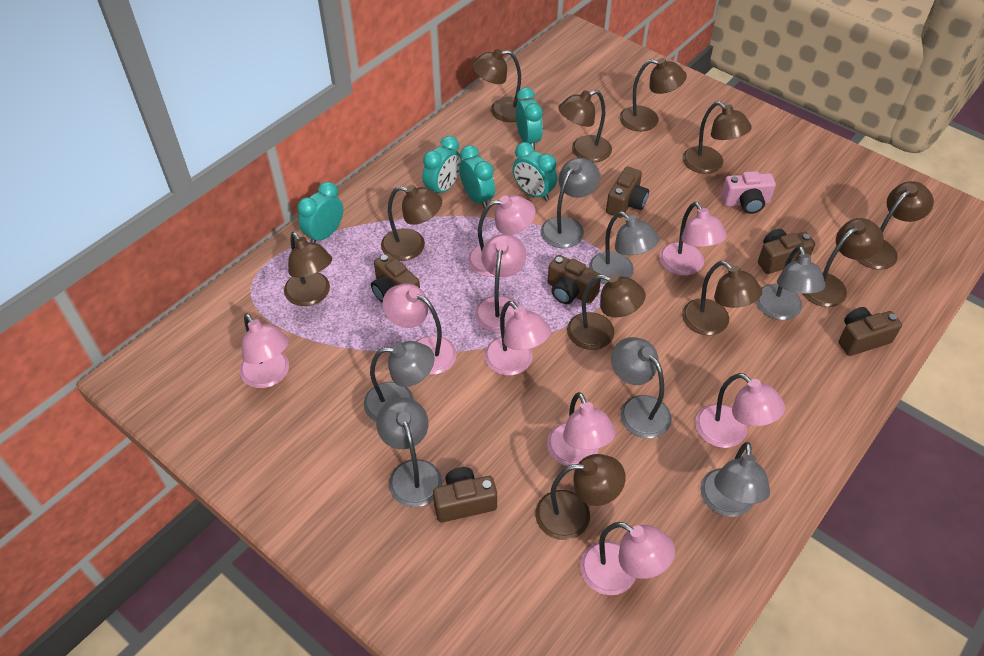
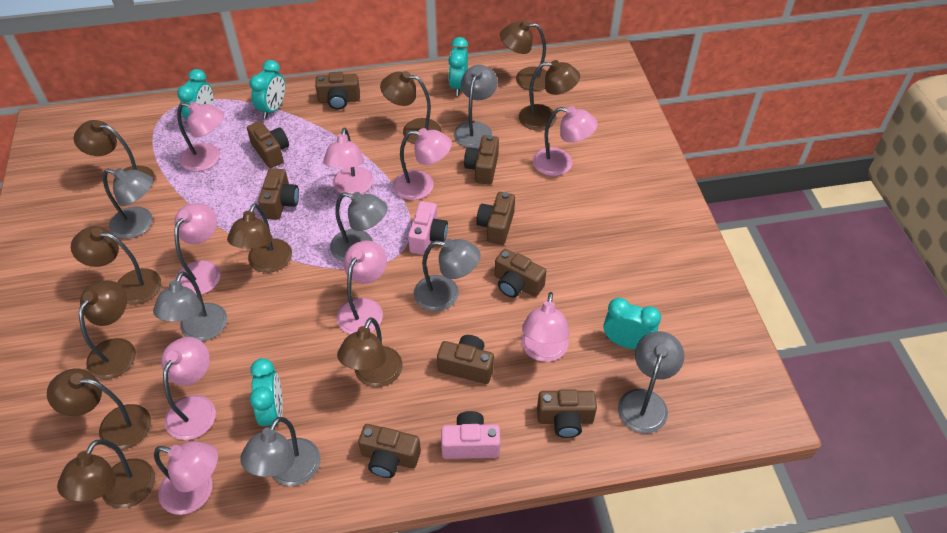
brown camera: 6 -> 9
brown lamp: 11 -> 10
pink camera: 1 -> 2

